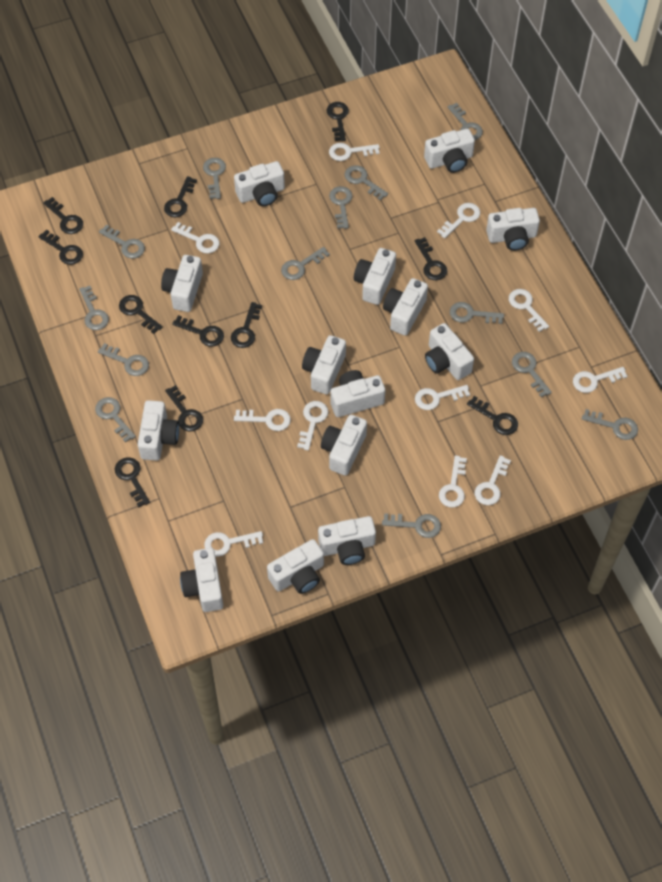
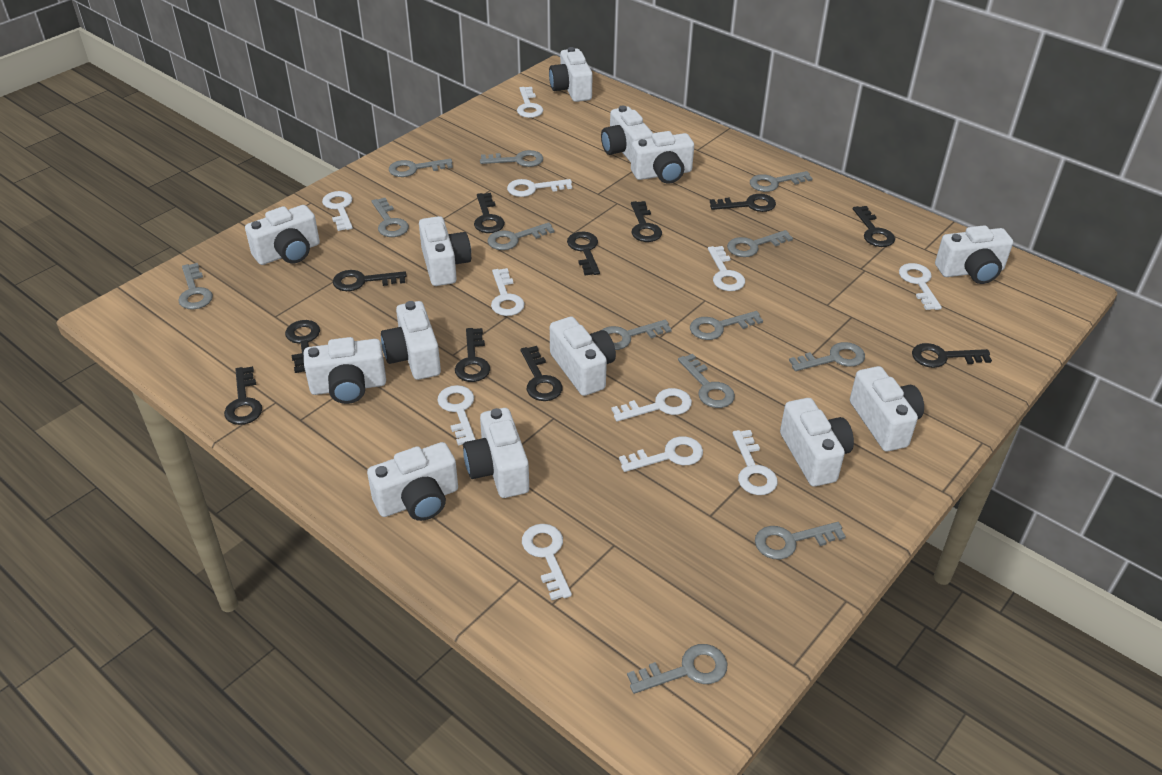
white camera: 14 -> 13

